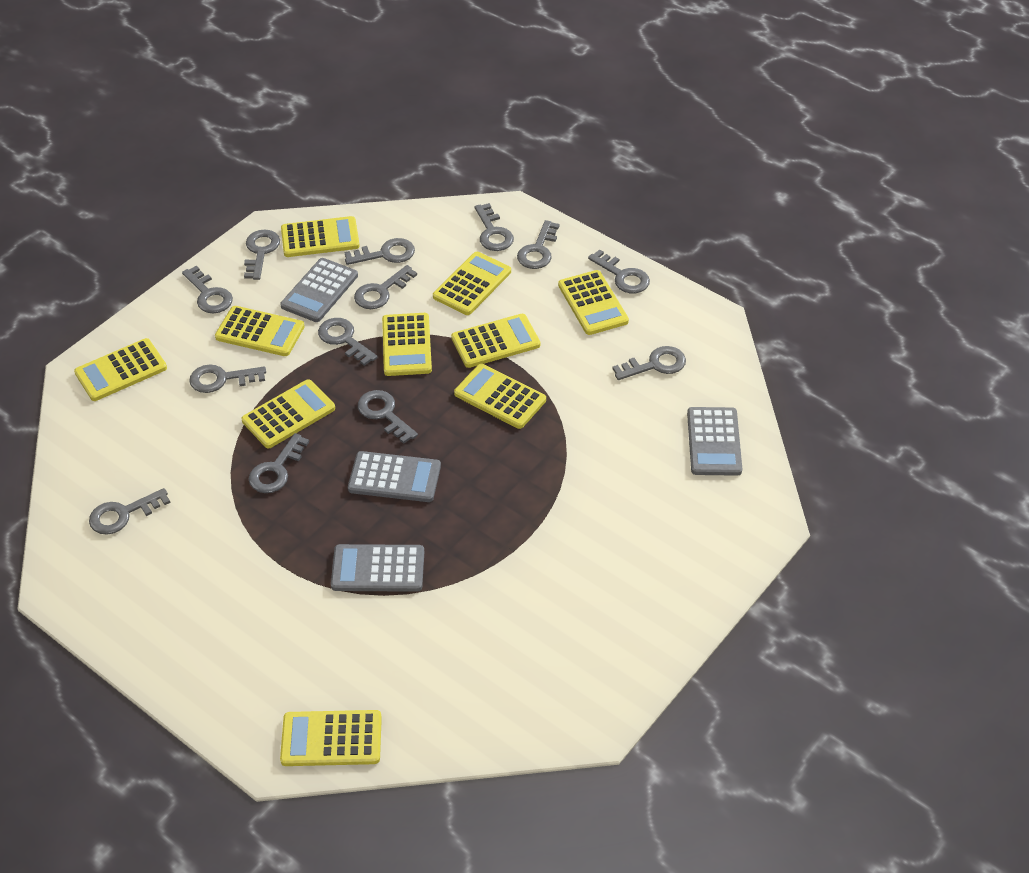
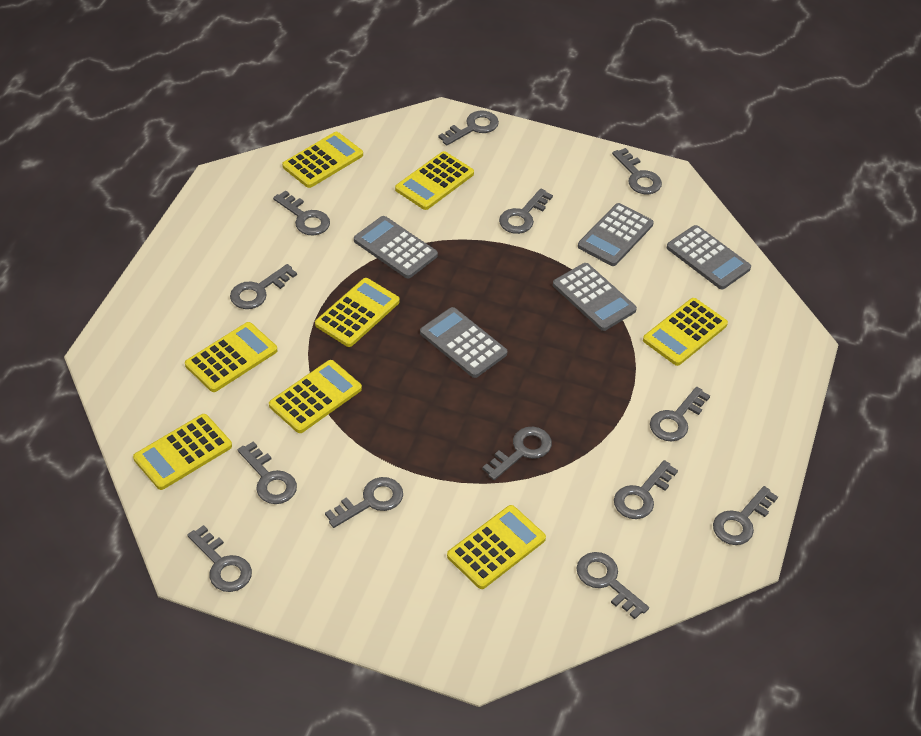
grey calculator: 4 -> 5
yellow calculator: 10 -> 8

